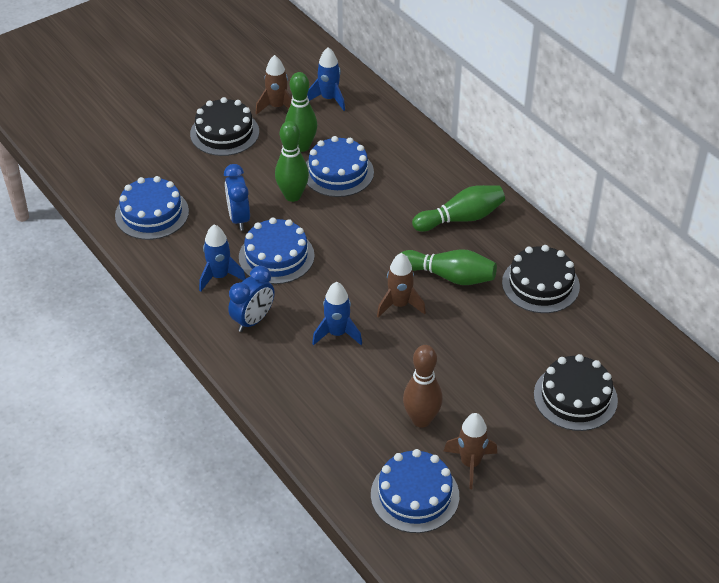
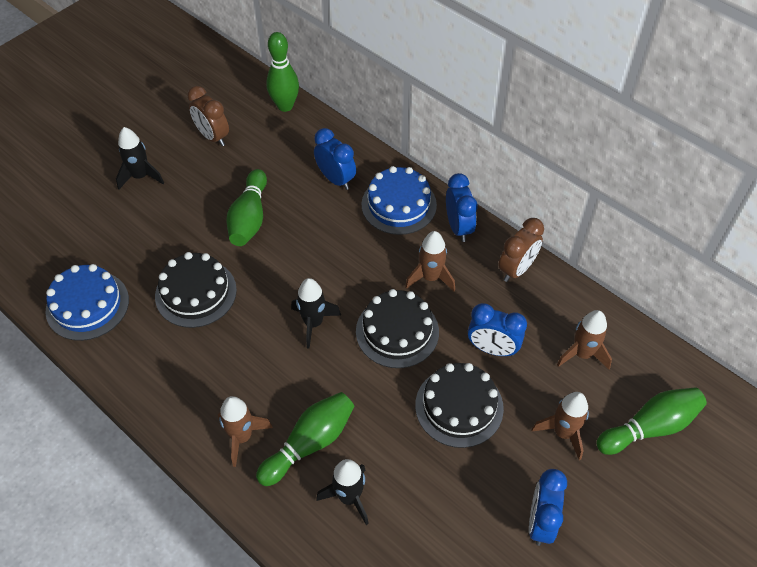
black rocket: 0 -> 3
blue cake: 4 -> 2
blue clock: 2 -> 4
blue rocket: 3 -> 0
brown bowling pin: 1 -> 0
brown clock: 0 -> 2
brown rocket: 3 -> 4

